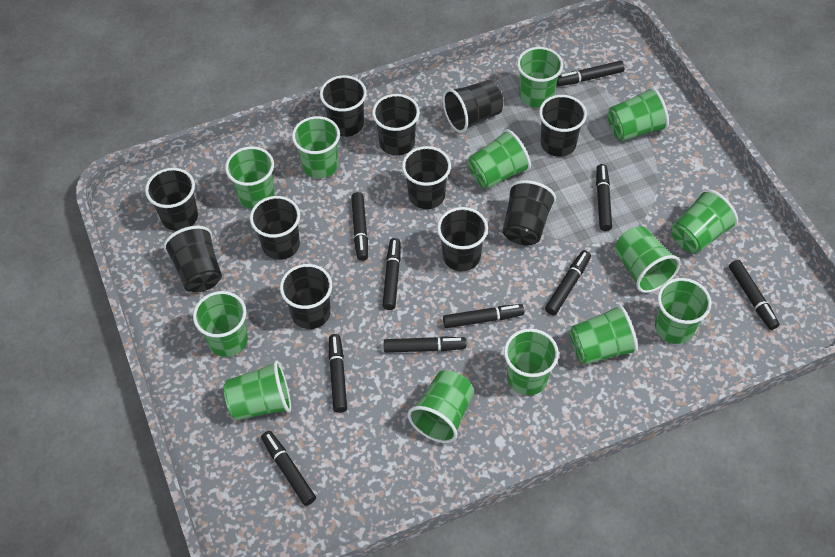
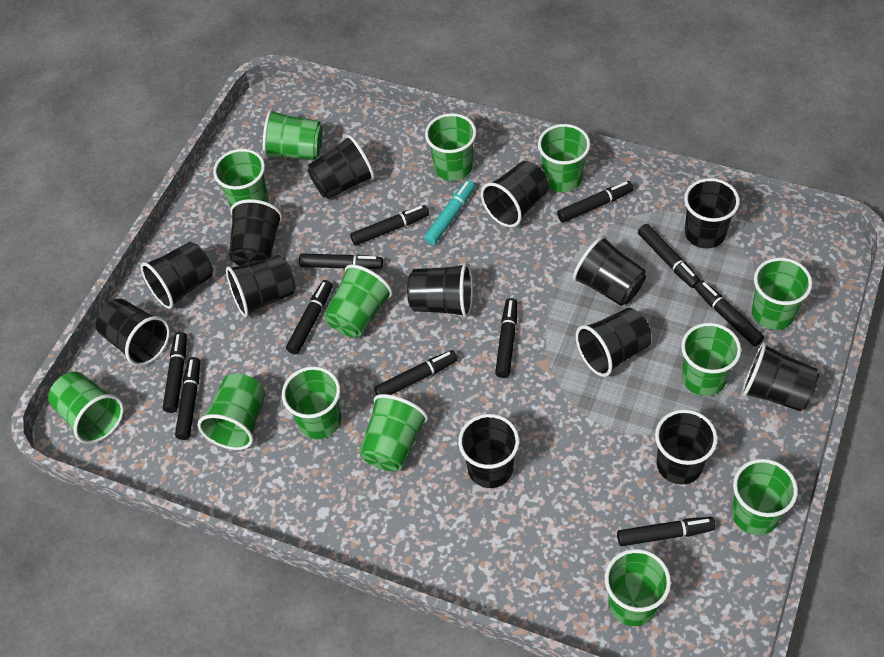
black cup: 11 -> 13
black marker: 10 -> 11
turquoise marker: 0 -> 1

